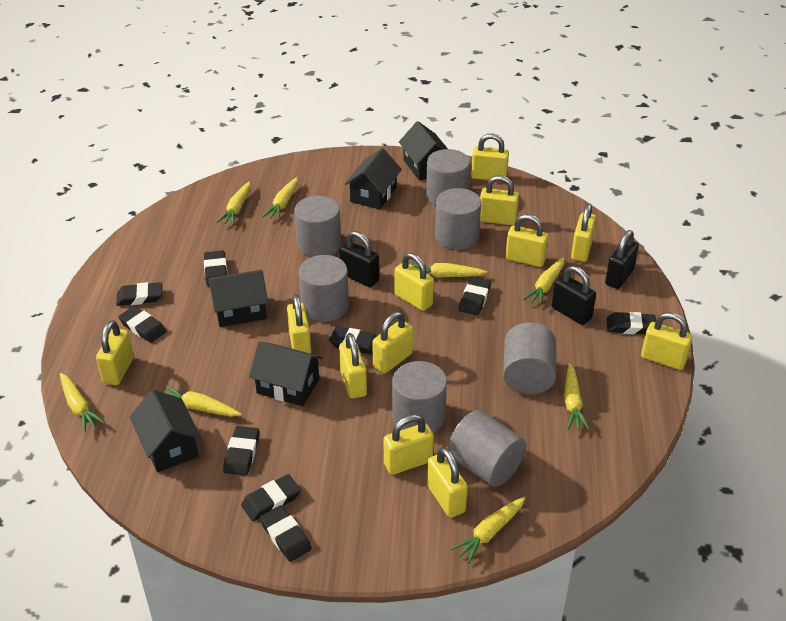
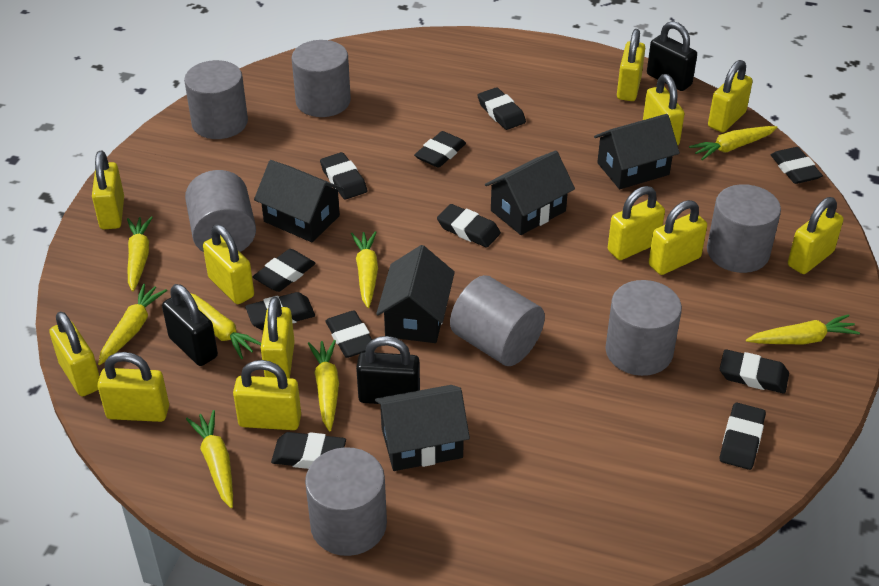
black eraser: 9 -> 11

